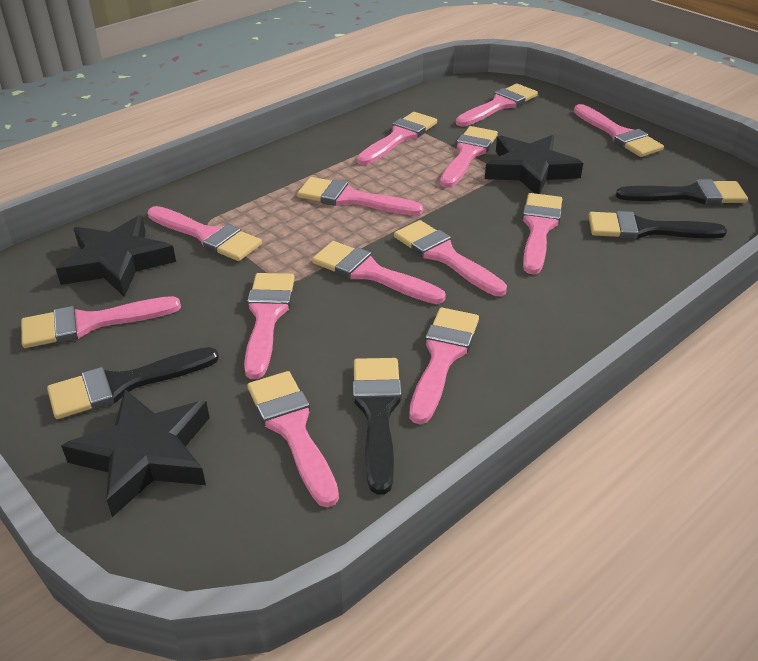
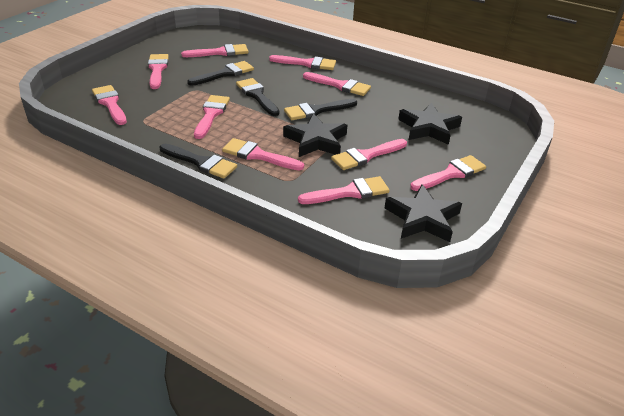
pink brush: 13 -> 10

